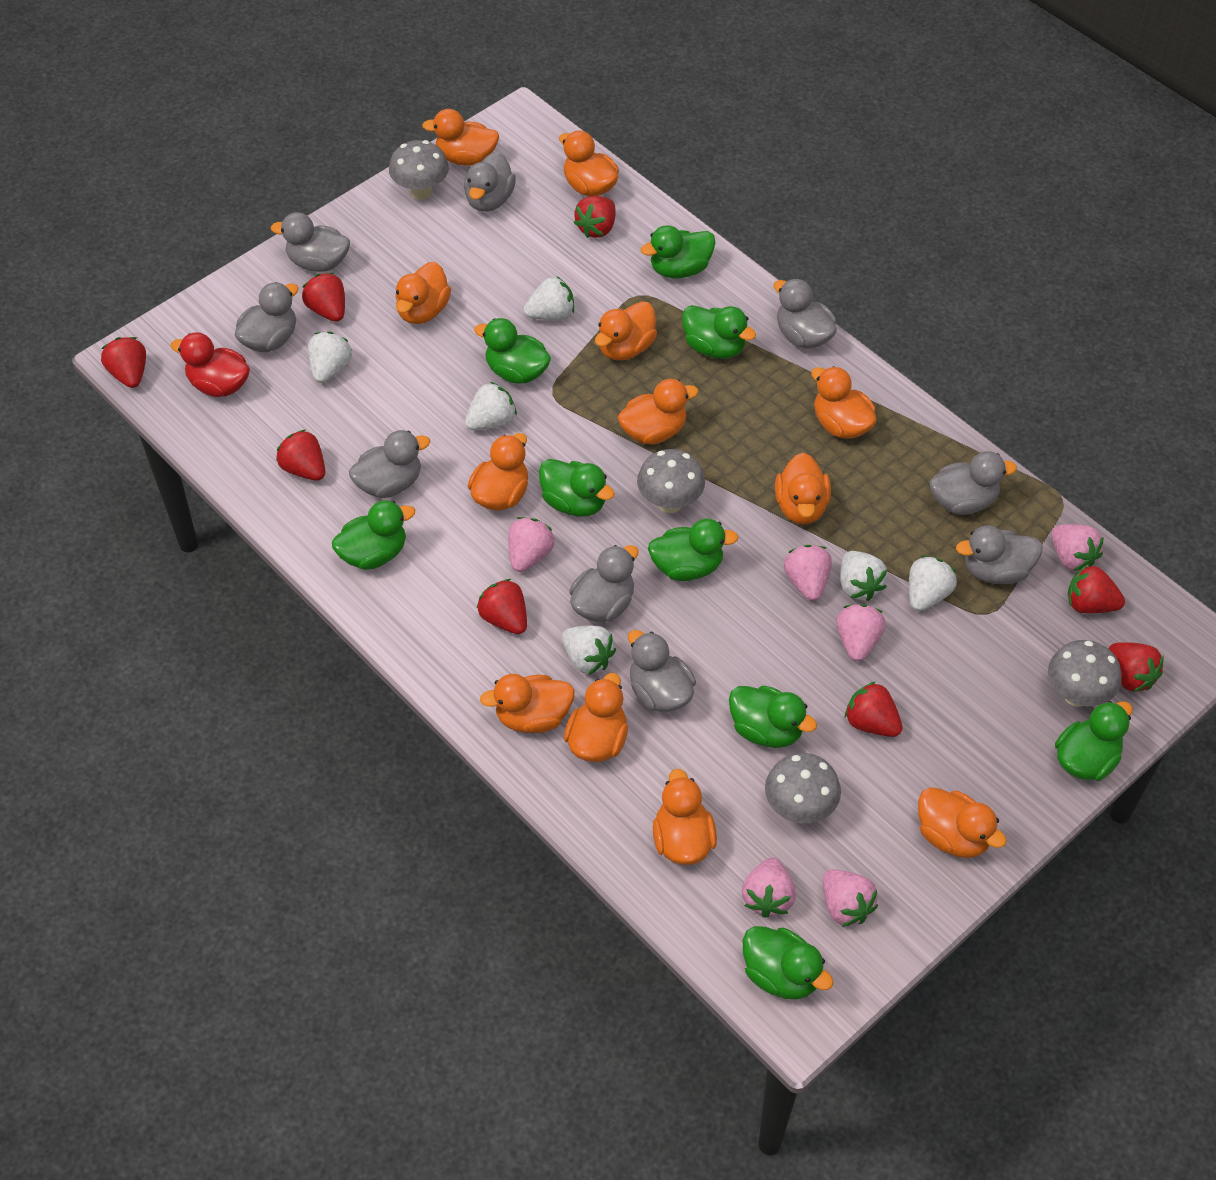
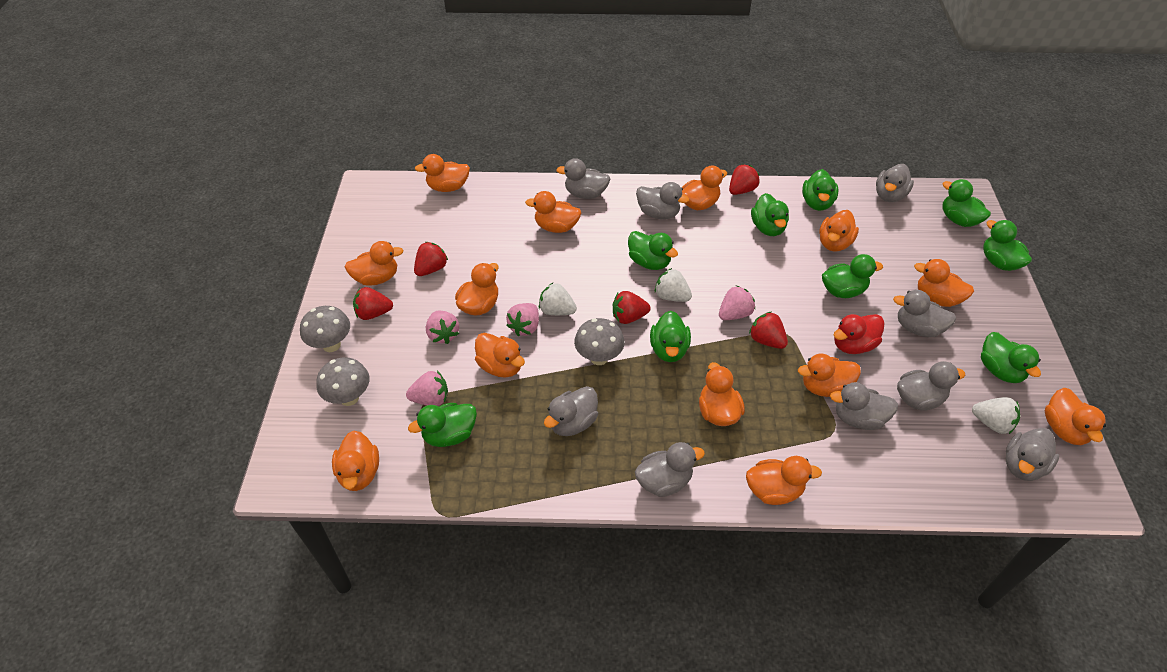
grey mushroom: 4 -> 3
orange duck: 12 -> 13
pink strawberry: 6 -> 4
red strawberry: 8 -> 5
white strawberry: 6 -> 3

